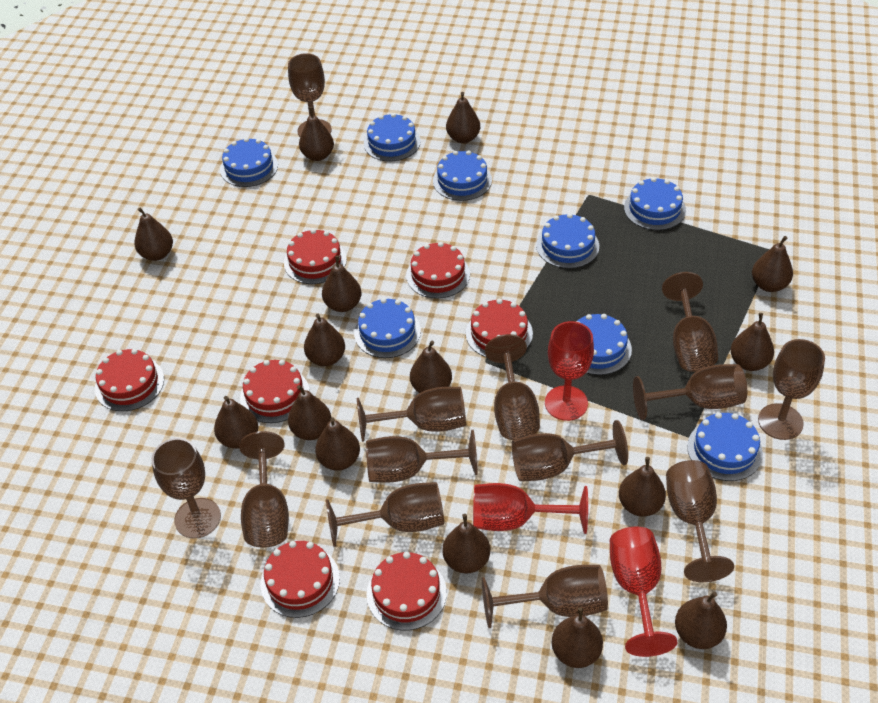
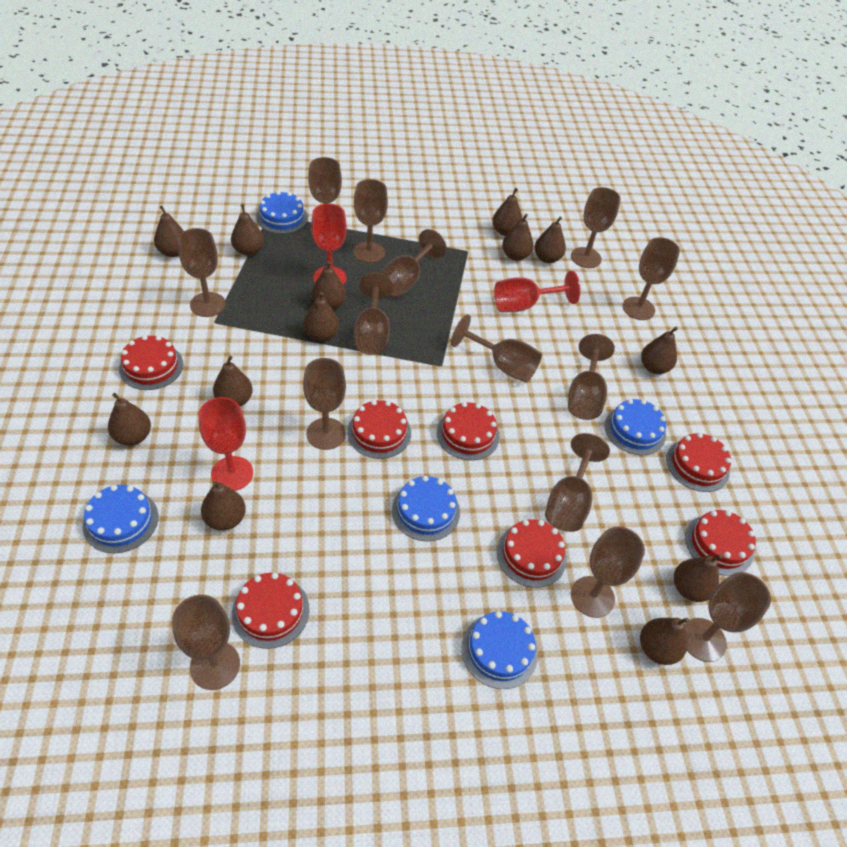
blue cake: 8 -> 5
brown goblet: 13 -> 14
brown pear: 15 -> 13

